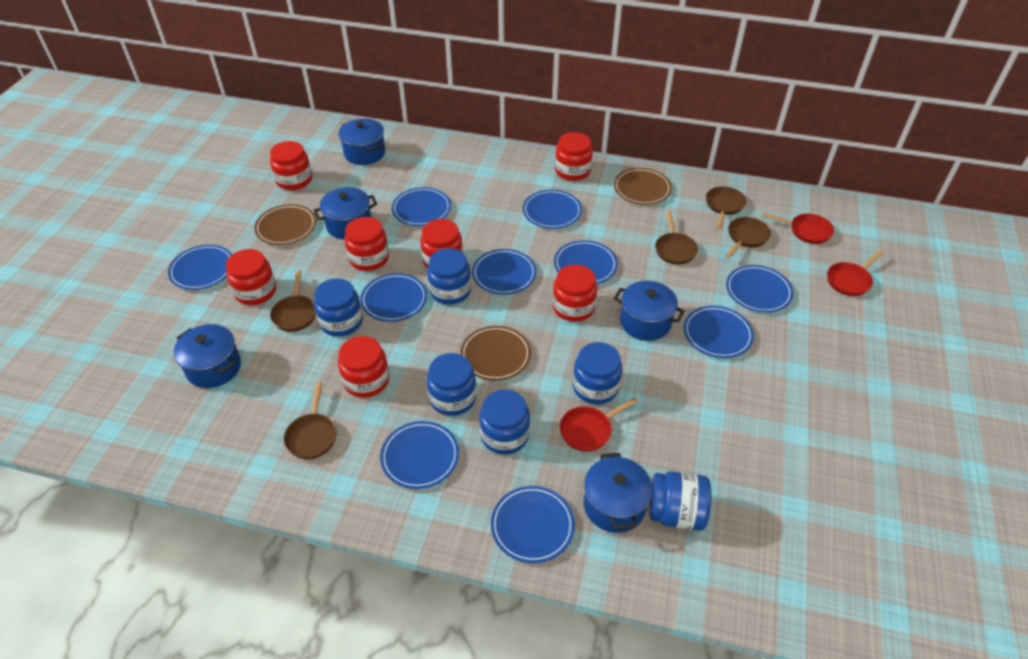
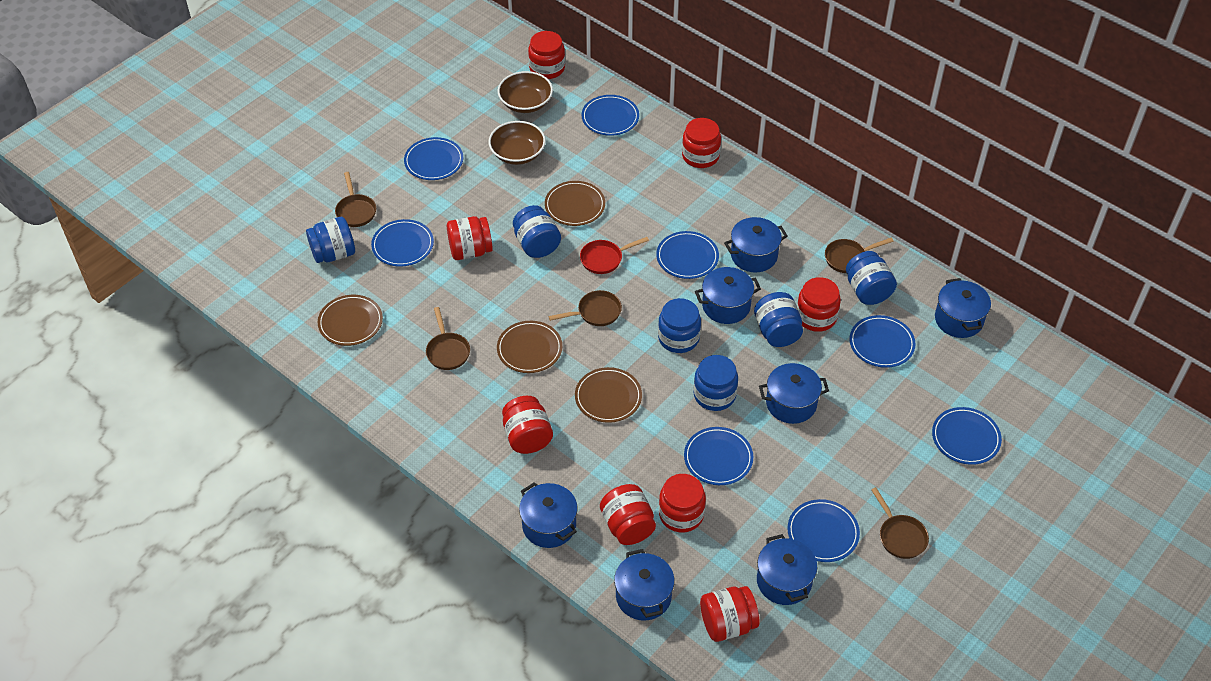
blue plate: 10 -> 8
blue pot: 5 -> 7
brown bowl: 0 -> 2
brown plate: 3 -> 4
red jar: 7 -> 8
red pan: 3 -> 1

